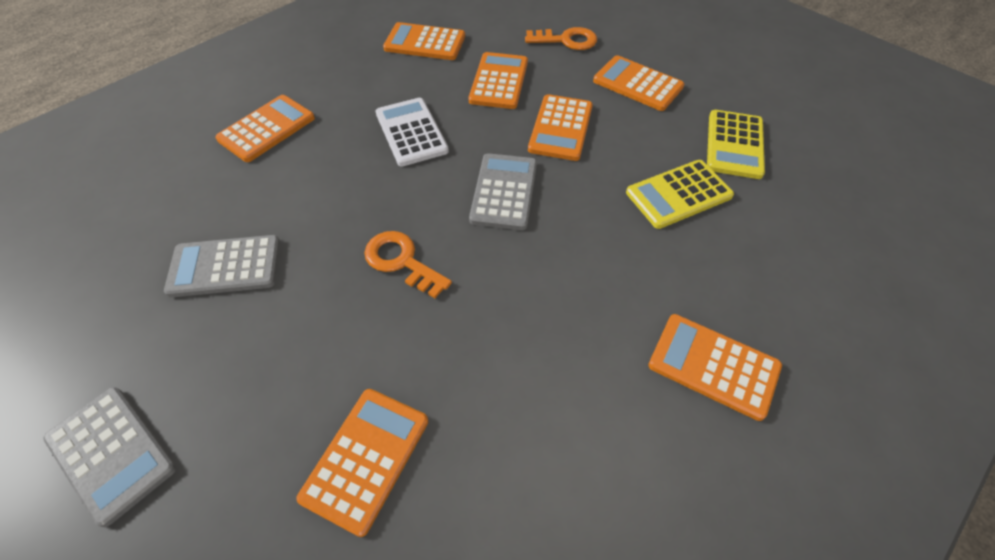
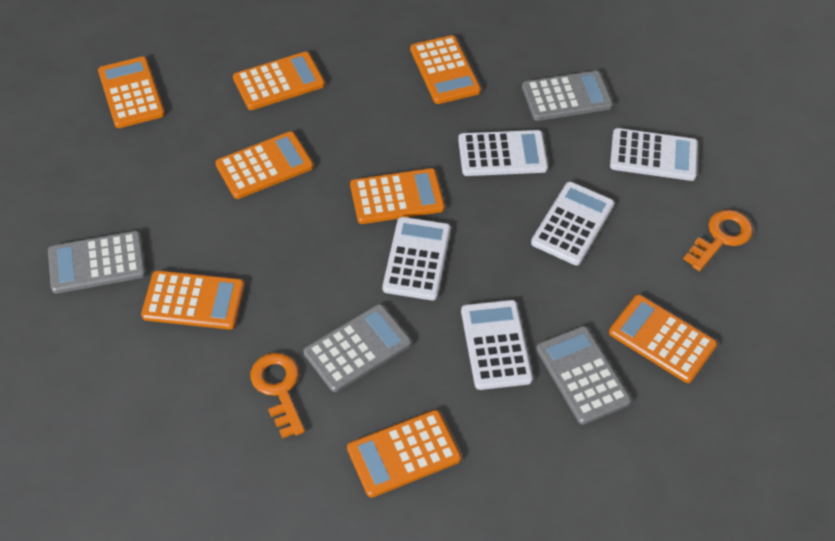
grey calculator: 3 -> 4
orange calculator: 7 -> 8
white calculator: 1 -> 5
yellow calculator: 2 -> 0

